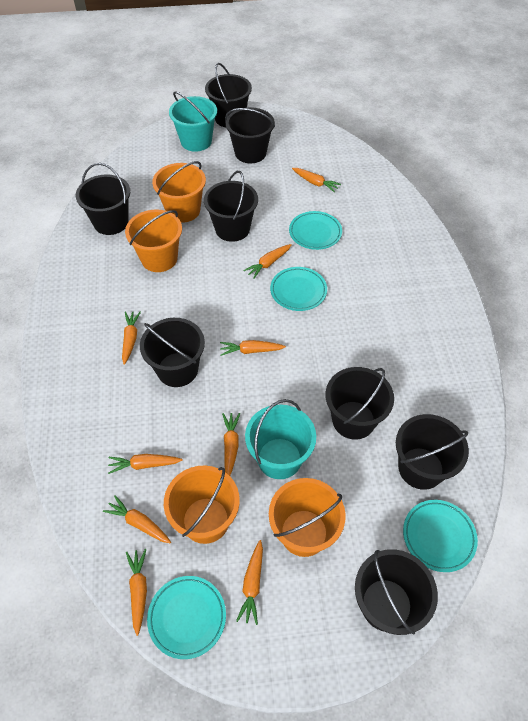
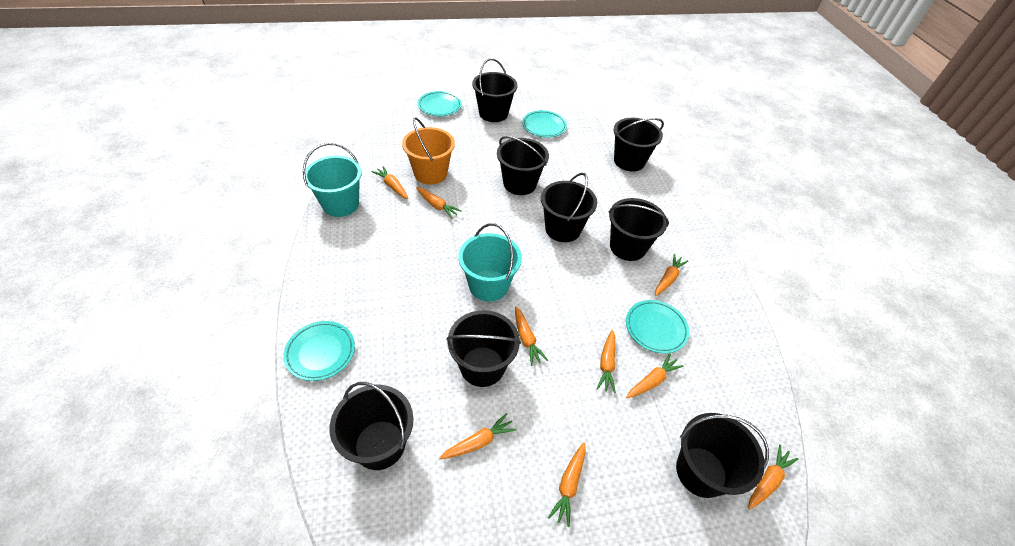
orange bucket: 4 -> 1

